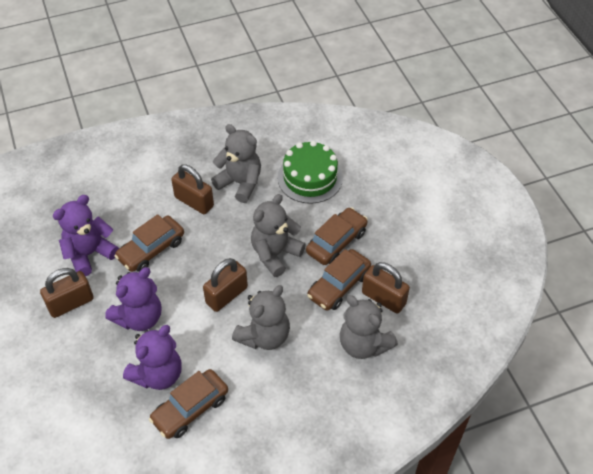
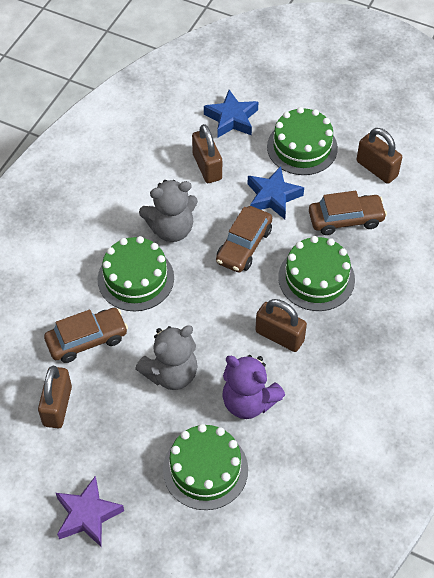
blue star: 0 -> 2
brown car: 4 -> 3
green cake: 1 -> 4
grey teddy bear: 4 -> 2
purple star: 0 -> 1
purple teddy bear: 3 -> 1

